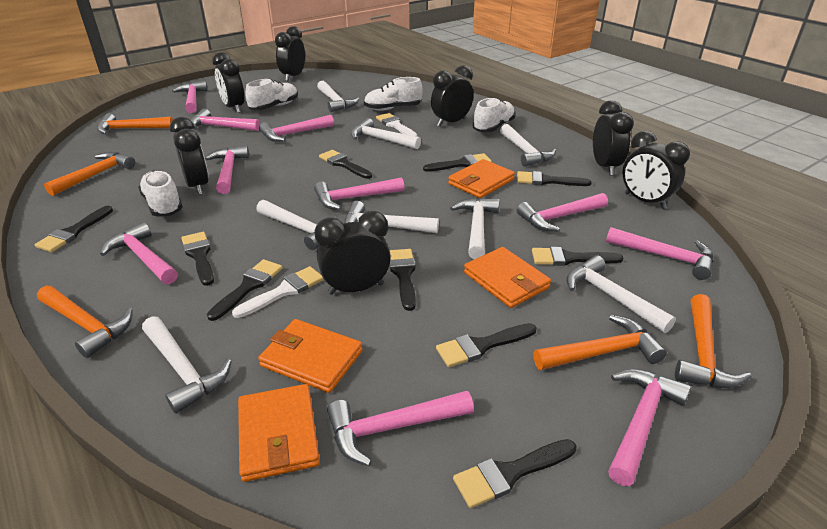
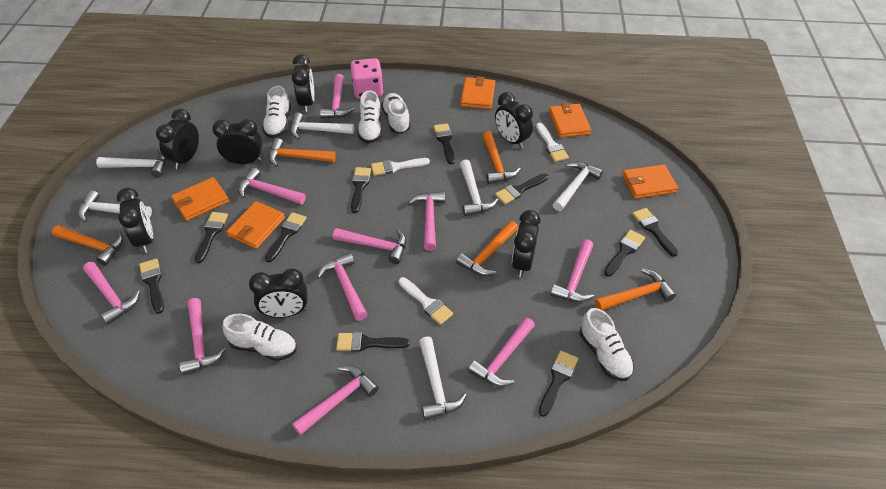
orange wallet: 4 -> 5
pink dice: 0 -> 1
white brush: 2 -> 3
white hammer: 8 -> 6
white shoe: 4 -> 5

